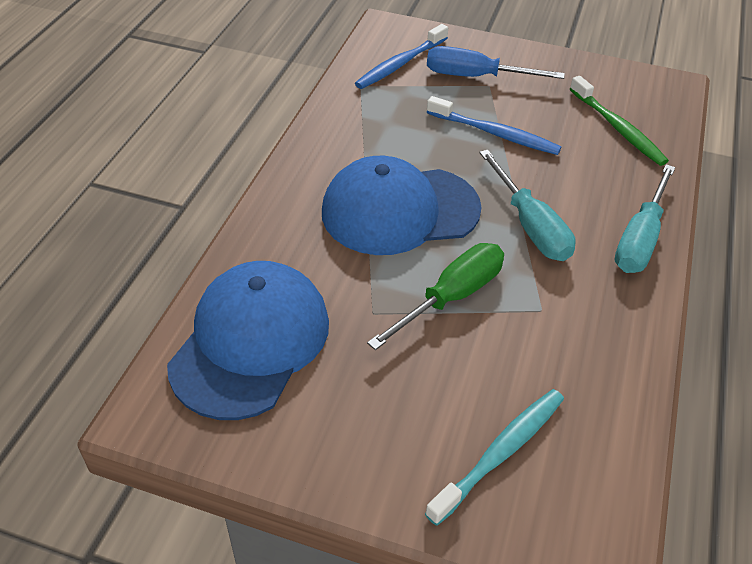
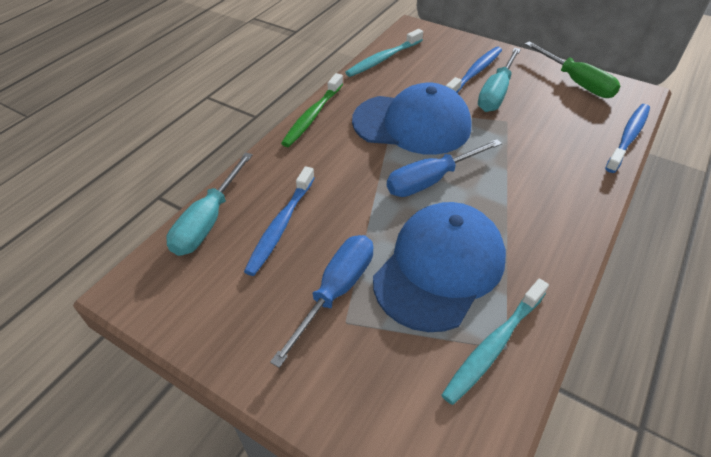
blue screwdriver: 1 -> 2
blue toothbrush: 2 -> 3
turquoise toothbrush: 1 -> 2

